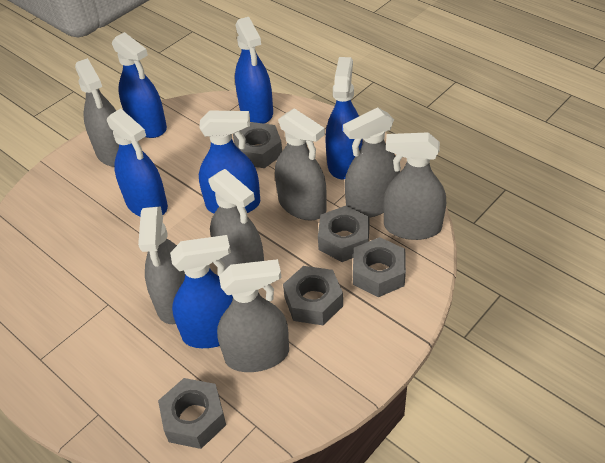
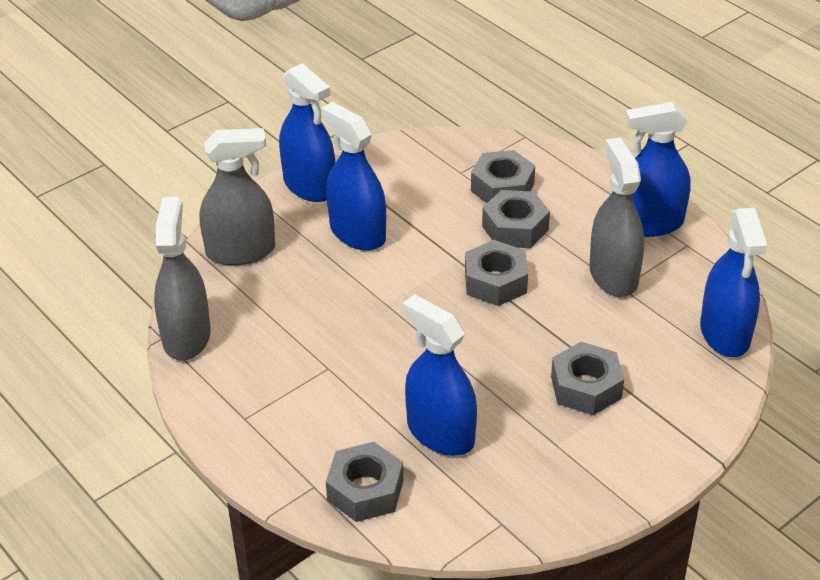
blue spray bottle: 6 -> 5
grey spray bottle: 7 -> 3

